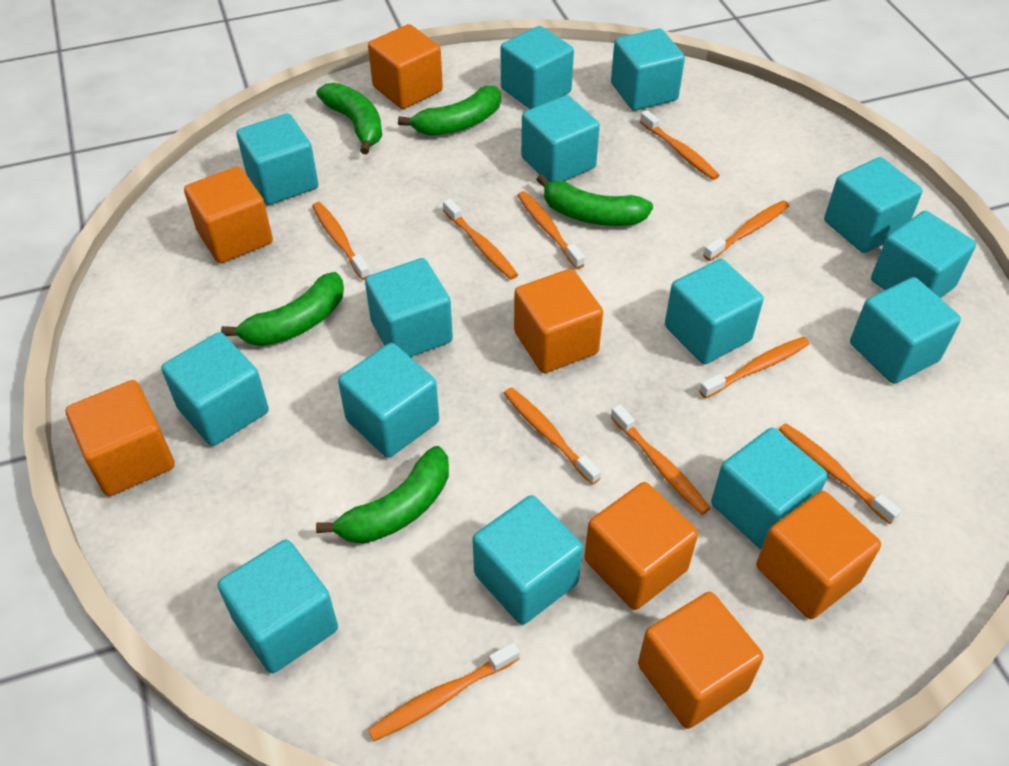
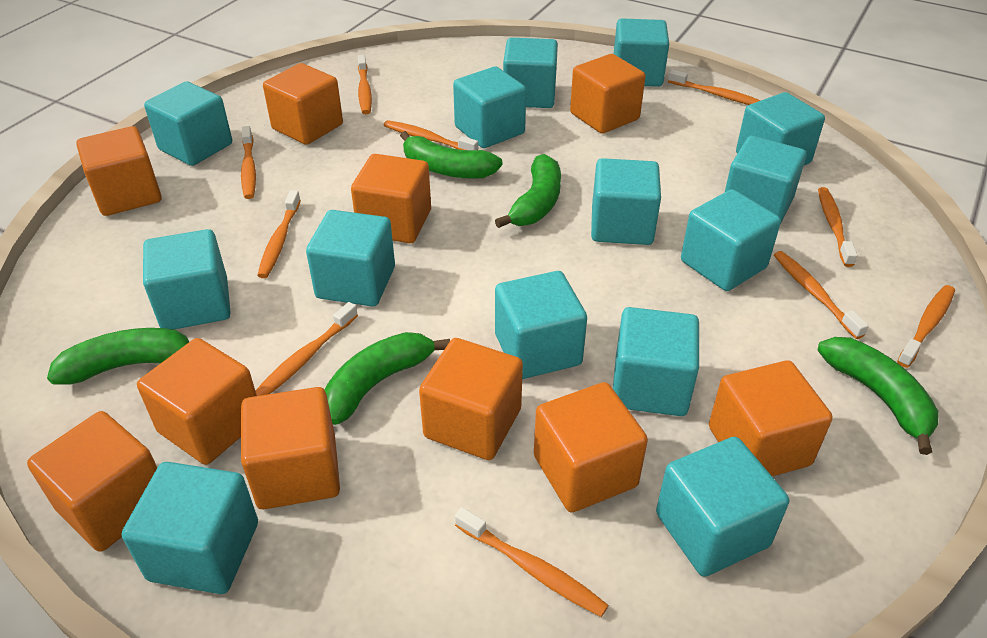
orange cube: 7 -> 10

